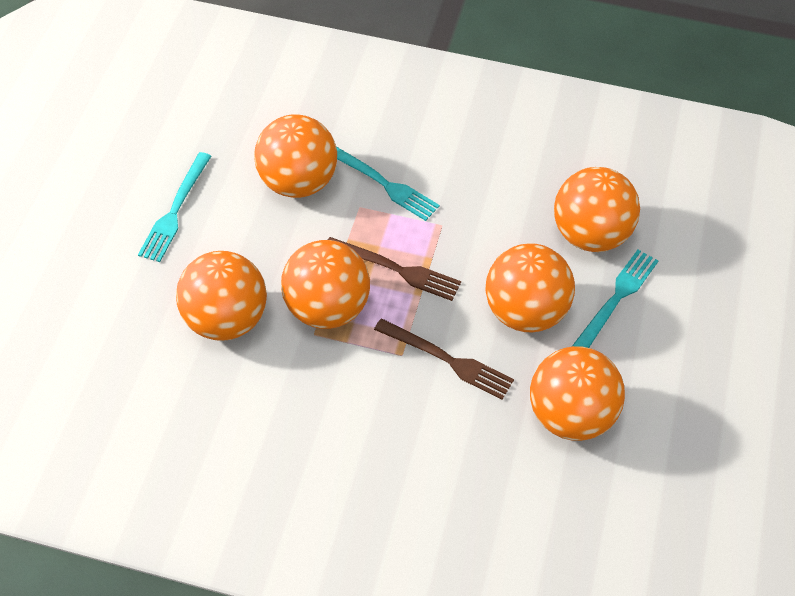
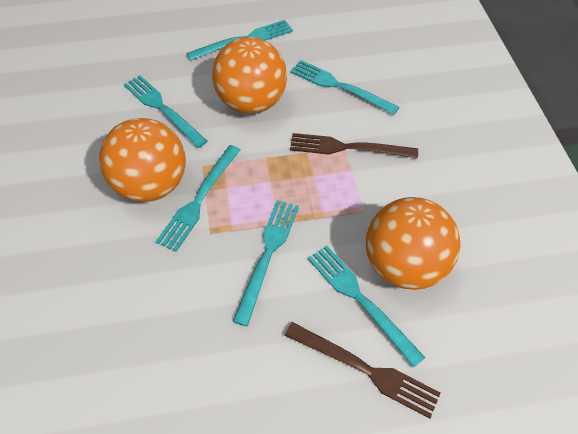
orange ball: 6 -> 3
turquoise fork: 3 -> 6

